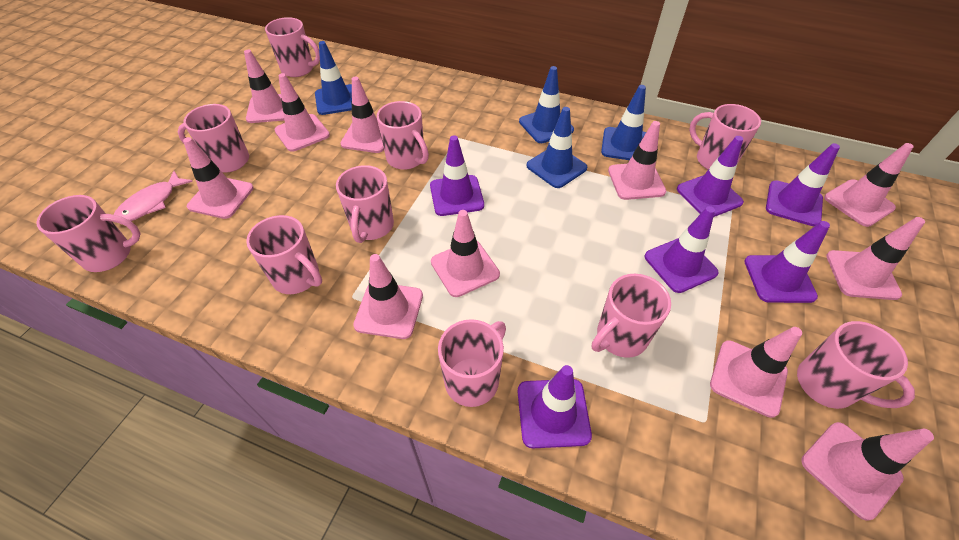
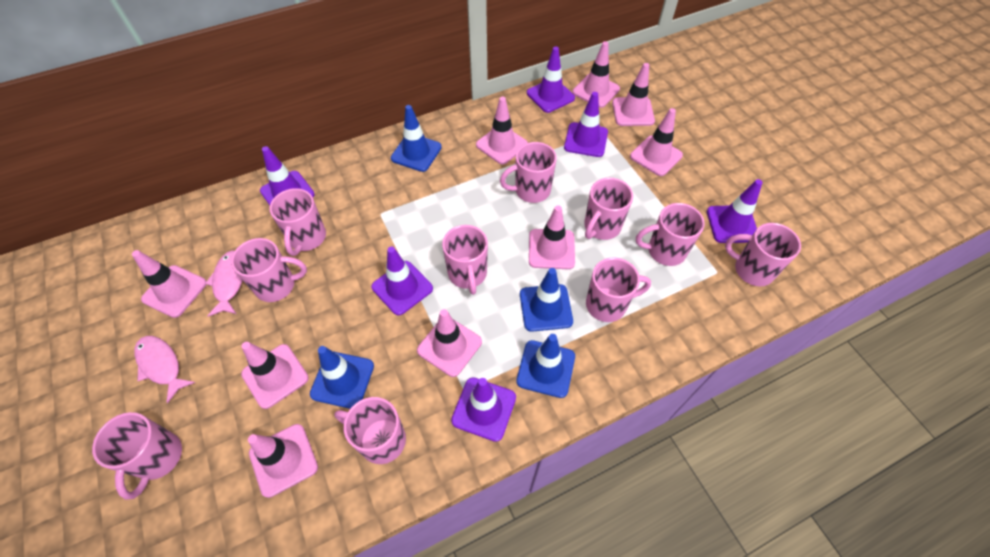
pink fish: 1 -> 2
pink traffic cone: 11 -> 9

